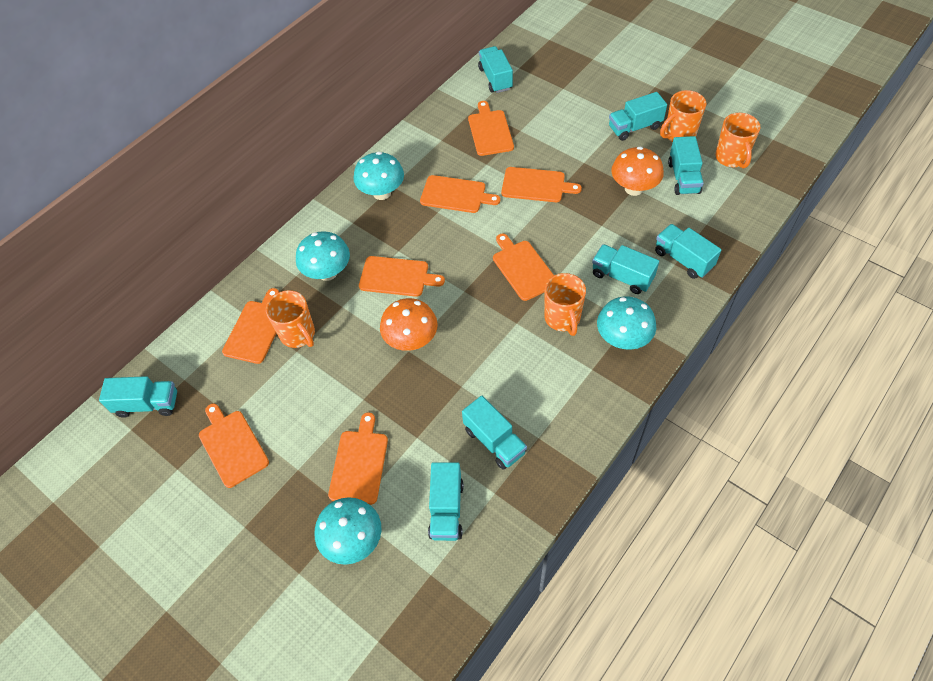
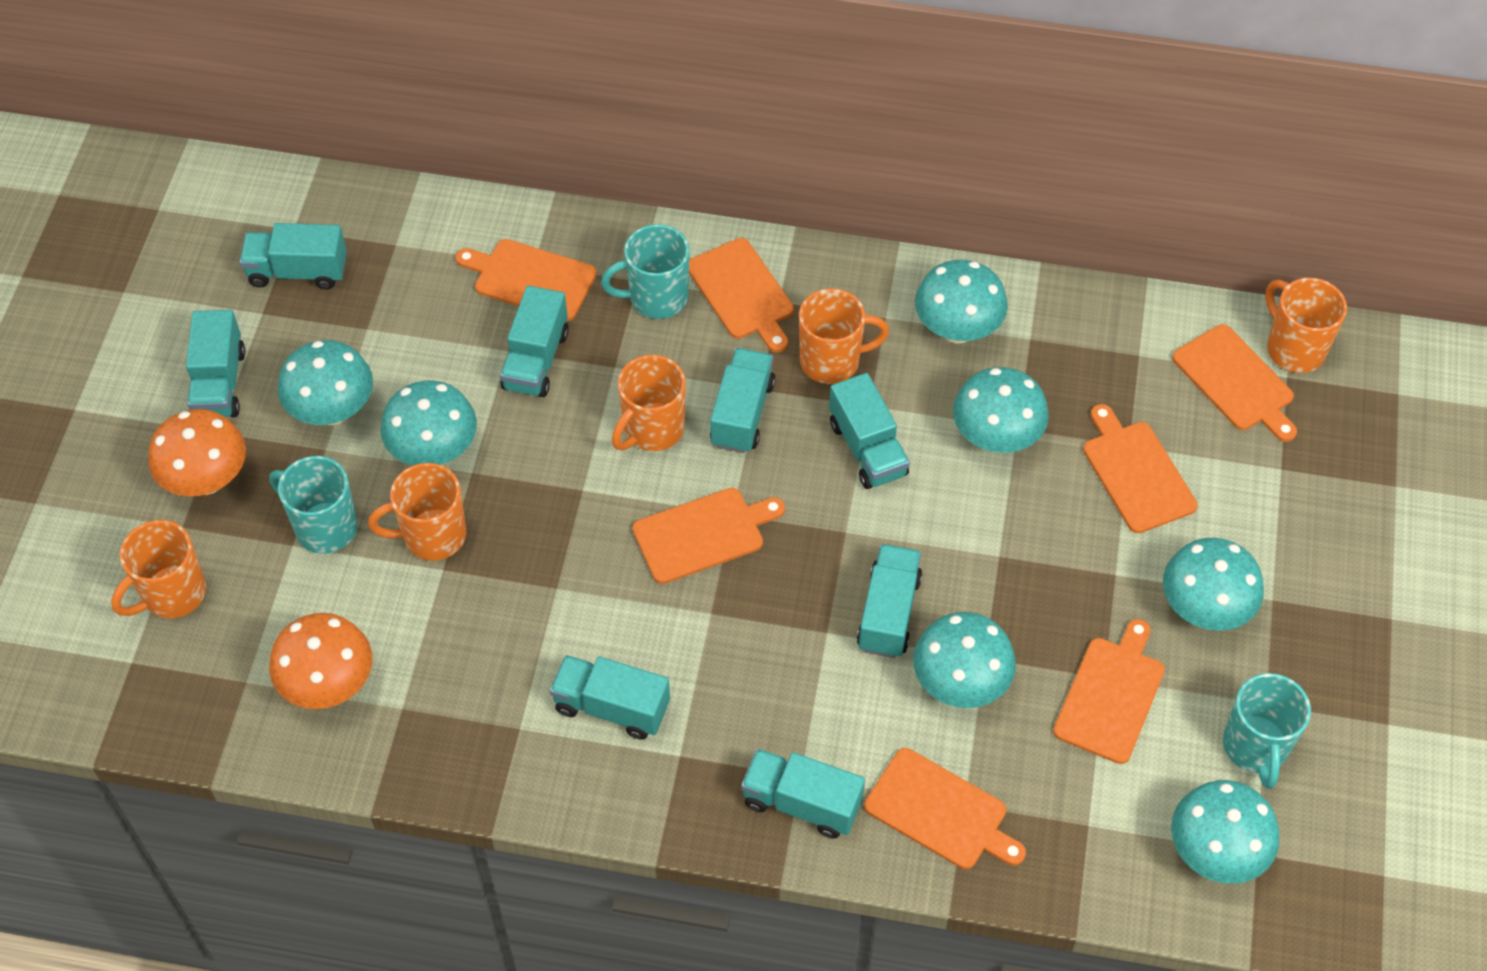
orange cutting board: 8 -> 7
orange mug: 4 -> 5
turquoise mug: 0 -> 3
turquoise mushroom: 4 -> 7

